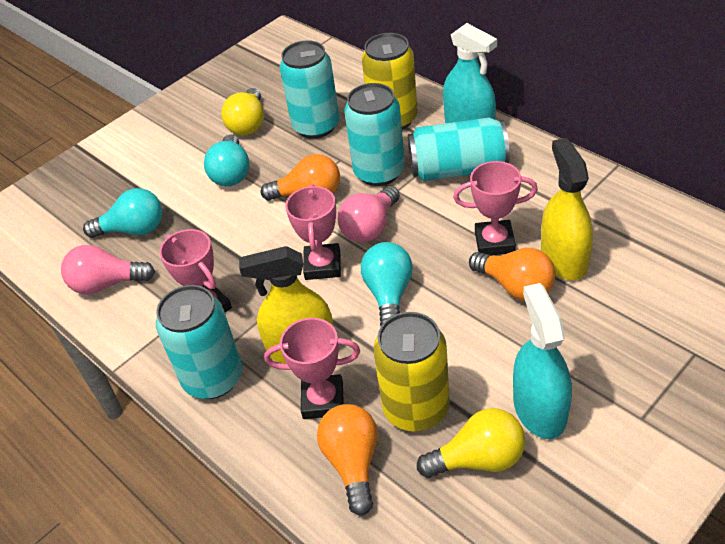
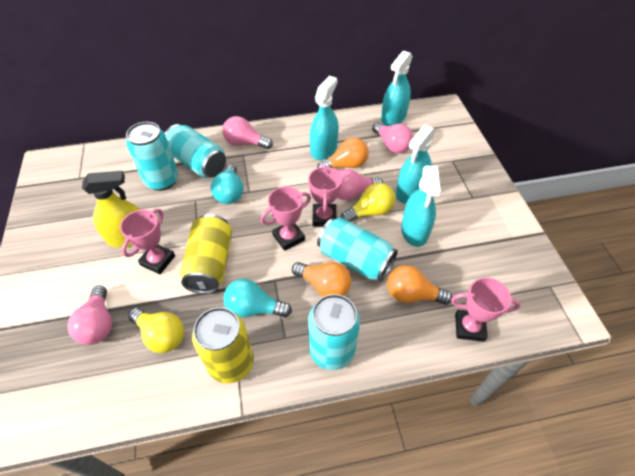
pink light bulb: 2 -> 4
turquoise light bulb: 3 -> 2
turquoise spray bottle: 2 -> 4
yellow spray bottle: 2 -> 1

